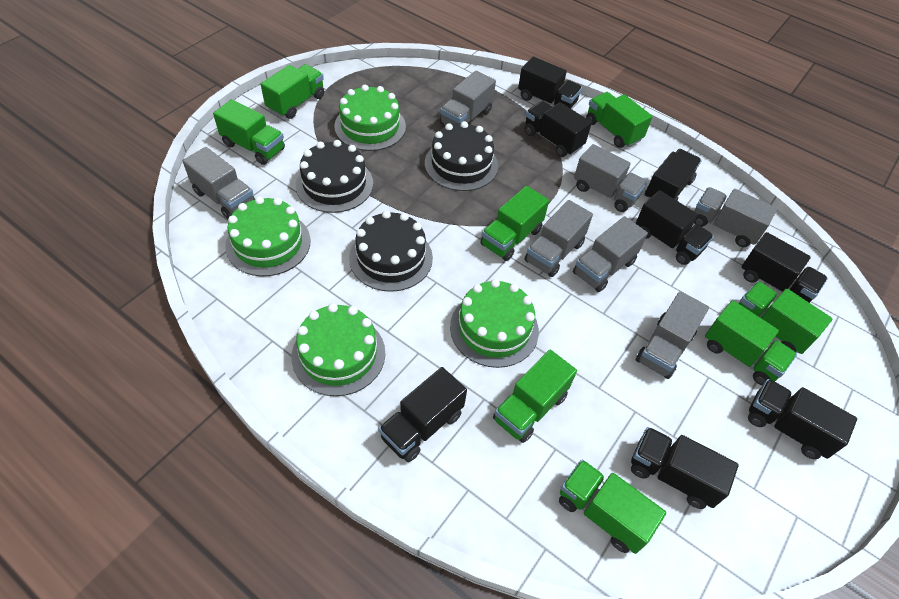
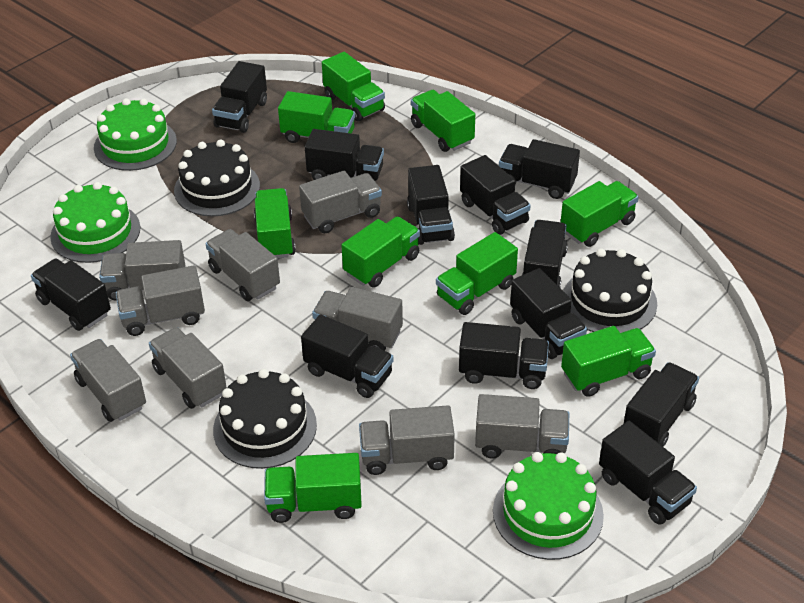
black truck: 8 -> 12
green cake: 4 -> 3
green truck: 8 -> 9
grey truck: 7 -> 9

